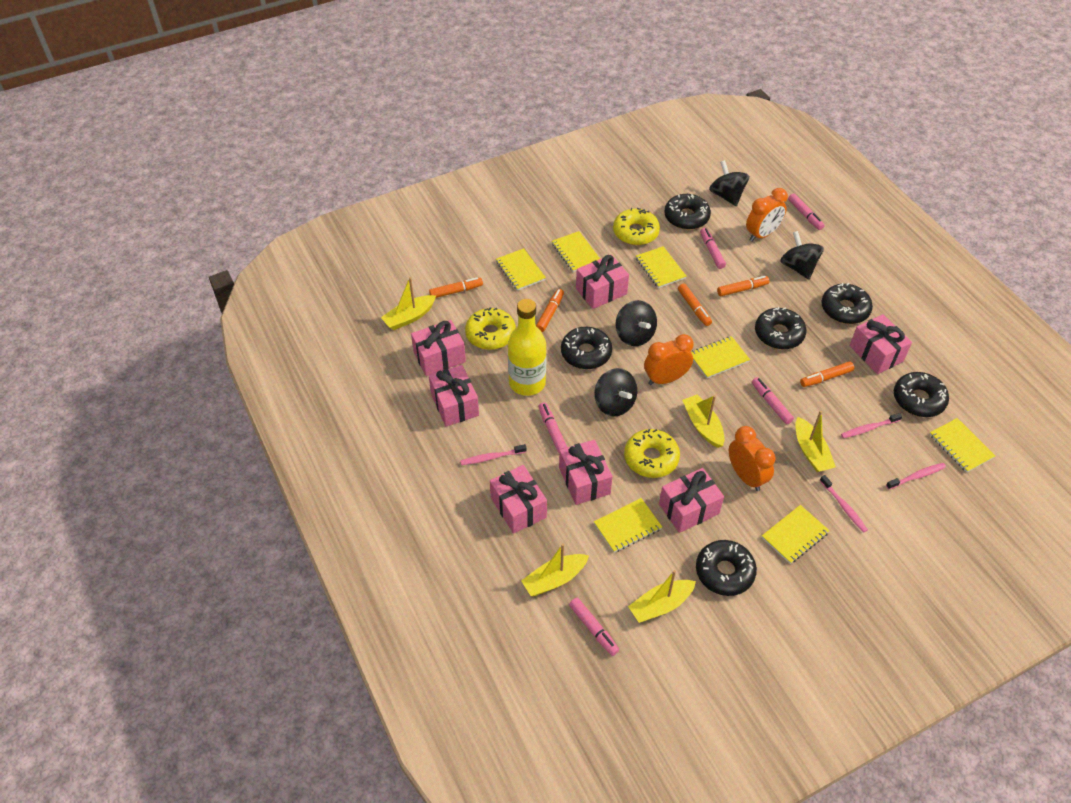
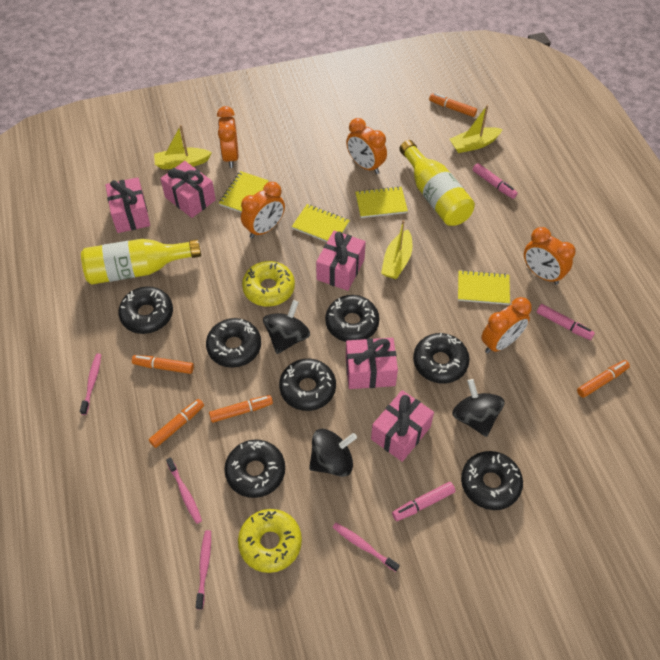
black donut: 6 -> 7
black spinning top: 4 -> 3
orange clock: 3 -> 5
pink gift: 7 -> 5
pink marker: 5 -> 3
yellow boat: 5 -> 3
yellow bottle: 1 -> 2
yellow donut: 3 -> 2
yellow notebook: 7 -> 4

